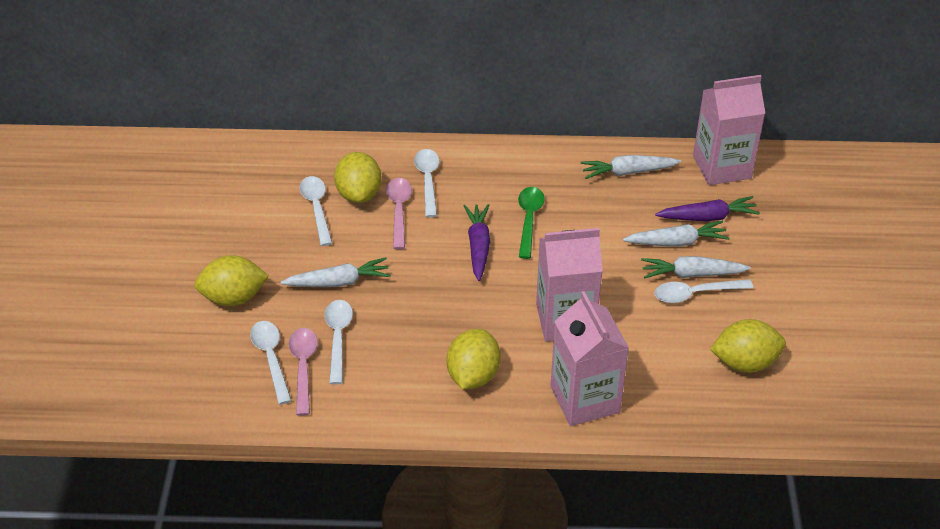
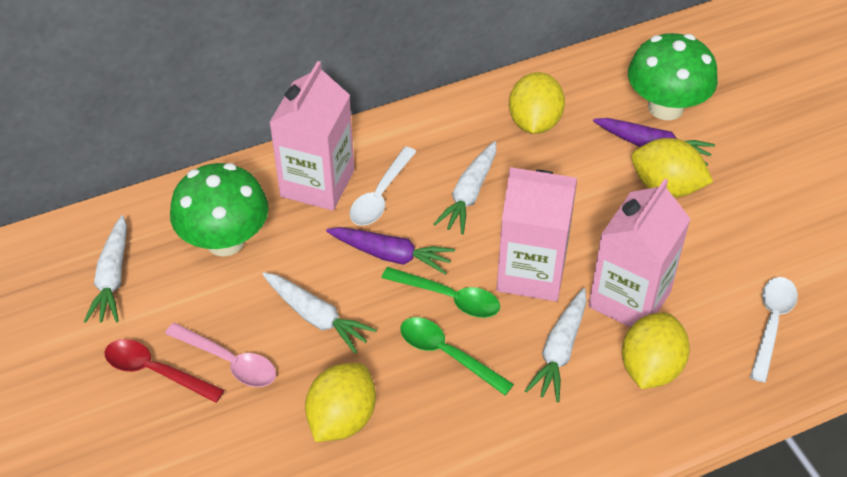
green mushroom: 0 -> 2
green spoon: 1 -> 2
pink spoon: 2 -> 1
red spoon: 0 -> 1
white spoon: 5 -> 2

